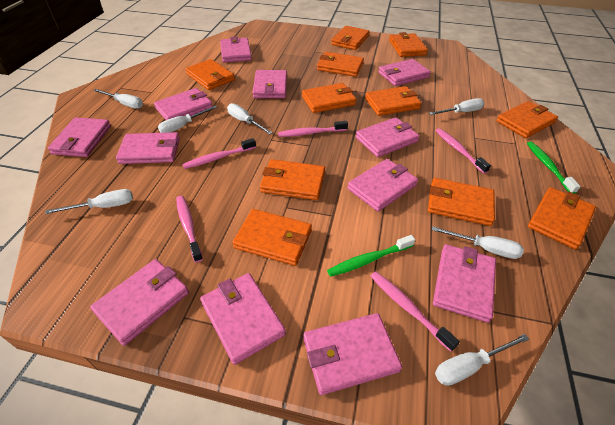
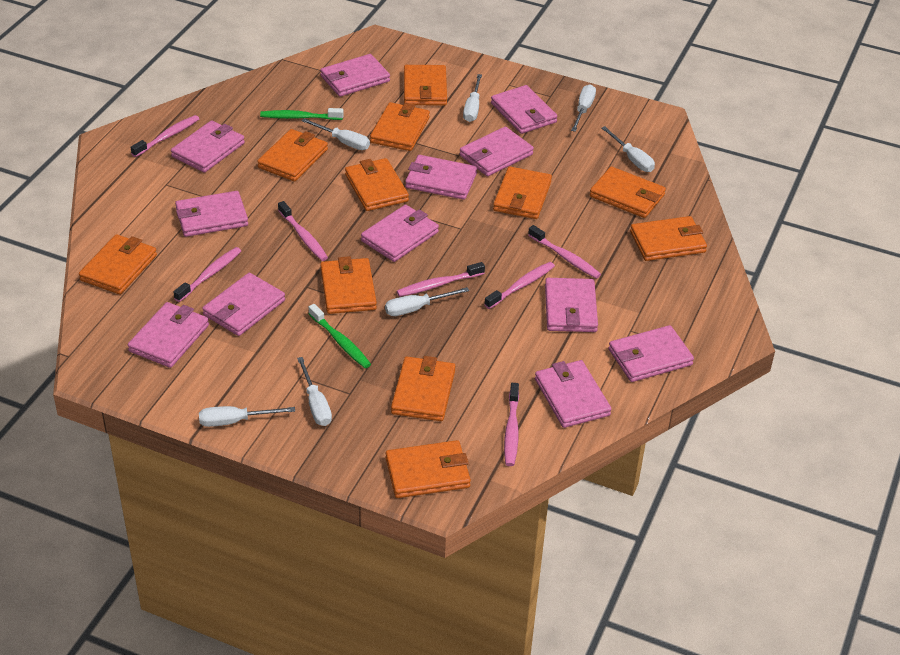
pink toothbrush: 5 -> 7

